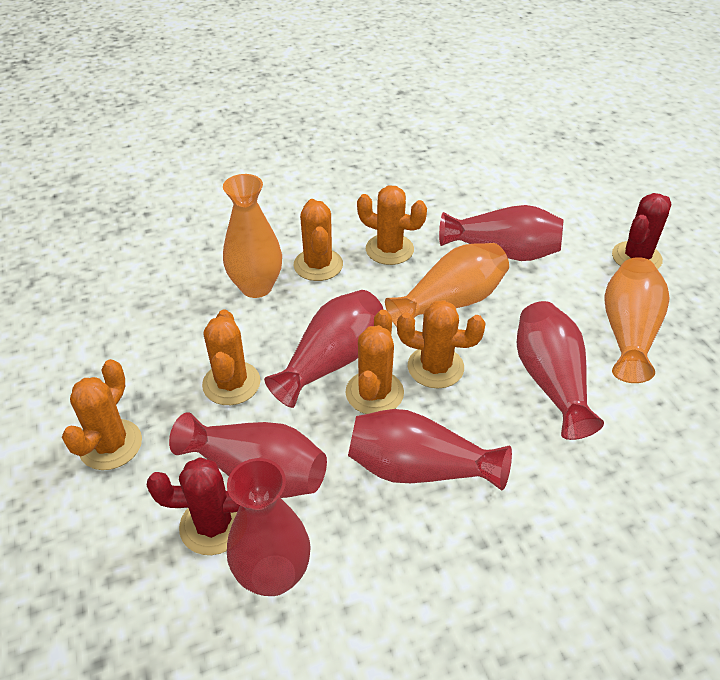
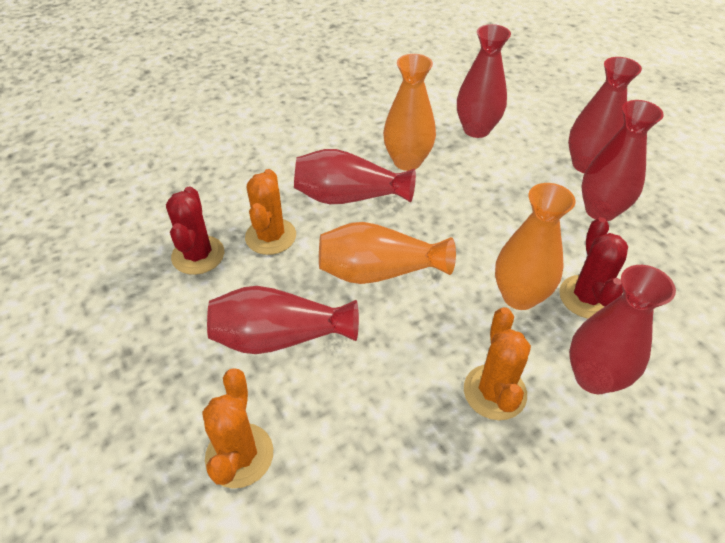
orange cactus: 6 -> 3

